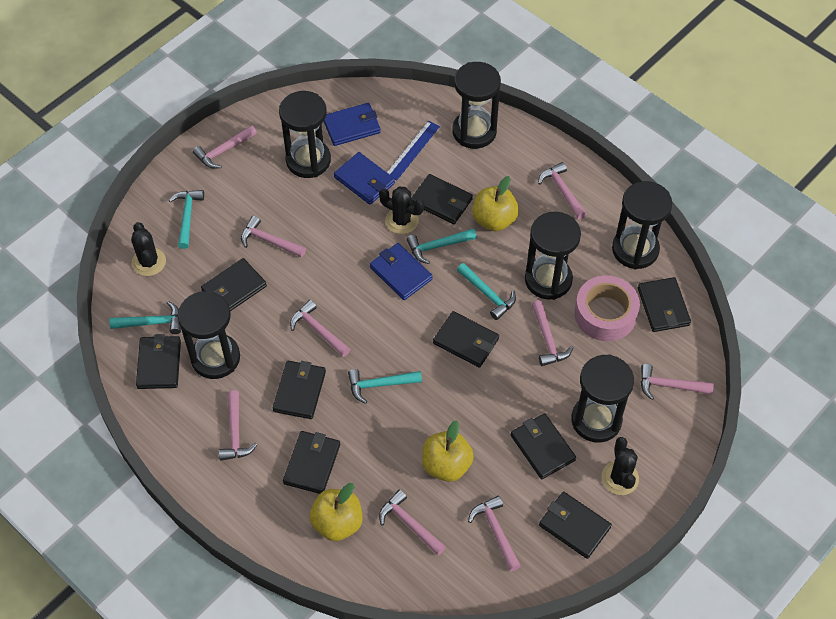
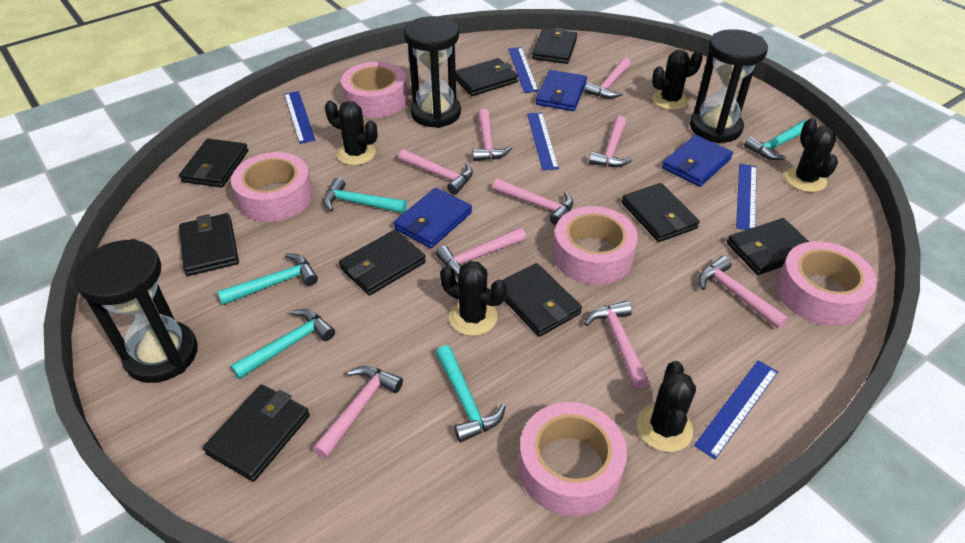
black cactus: 3 -> 5
black hourglass: 6 -> 3
blue ruler: 1 -> 5
pink tape: 1 -> 5
yellow apple: 3 -> 0

